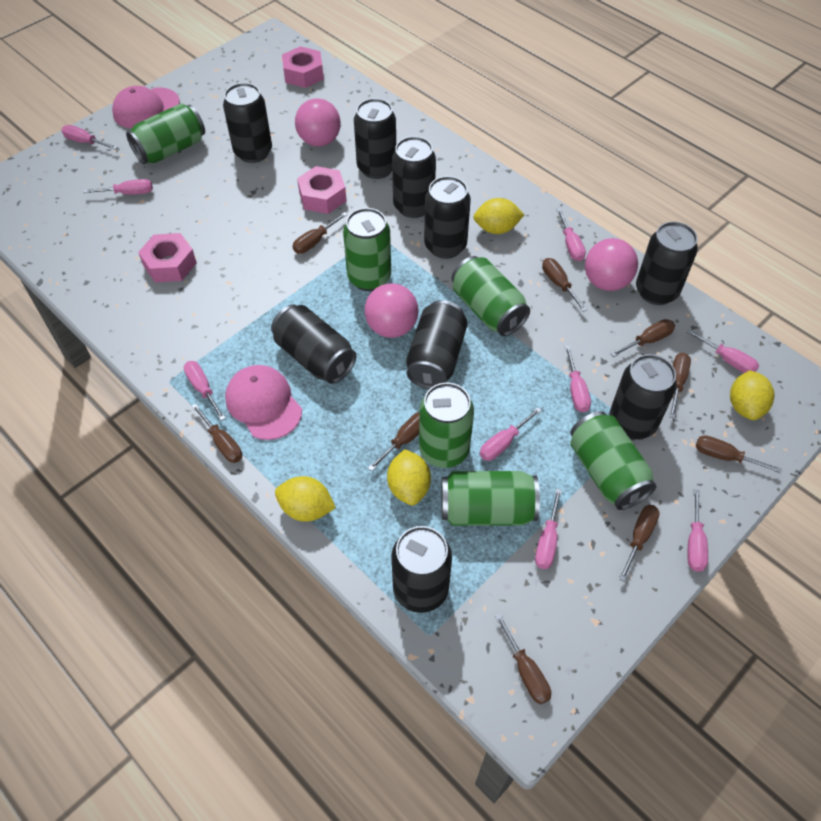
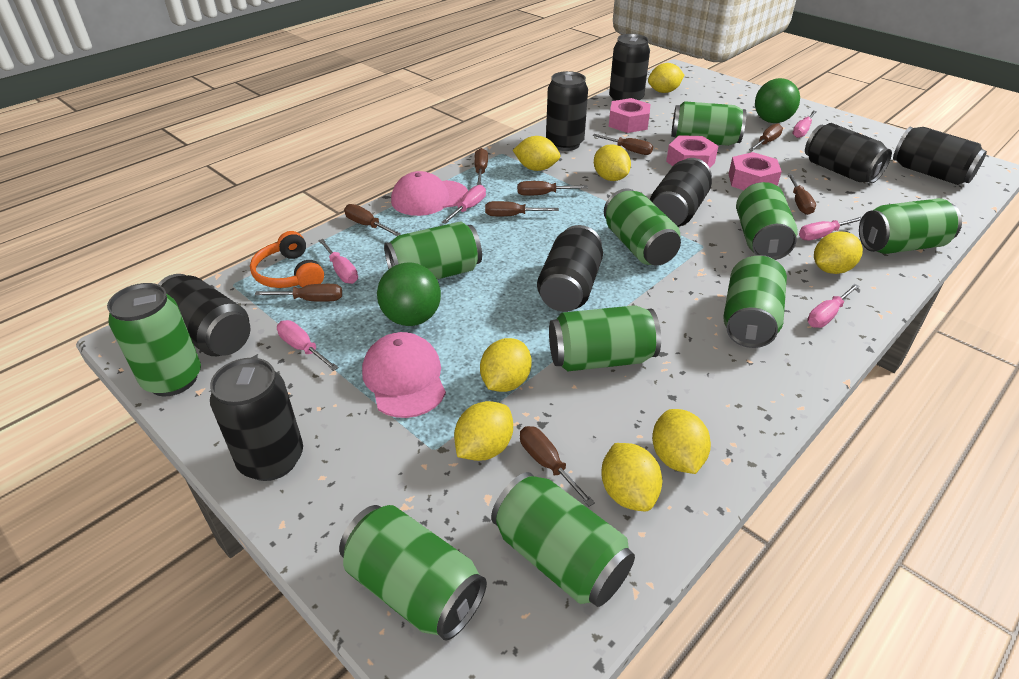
black can: 9 -> 8
green ball: 0 -> 2
green can: 6 -> 10
orange headphones: 0 -> 1
pink ball: 3 -> 0
pink screwdriver: 9 -> 6
yellow lemon: 4 -> 8

